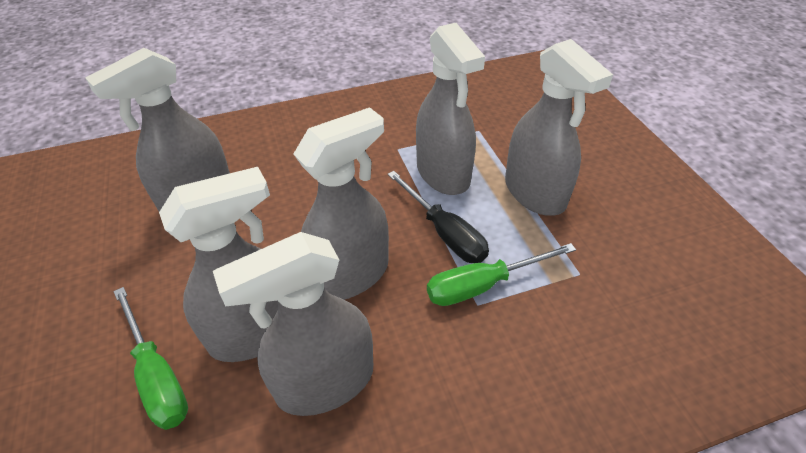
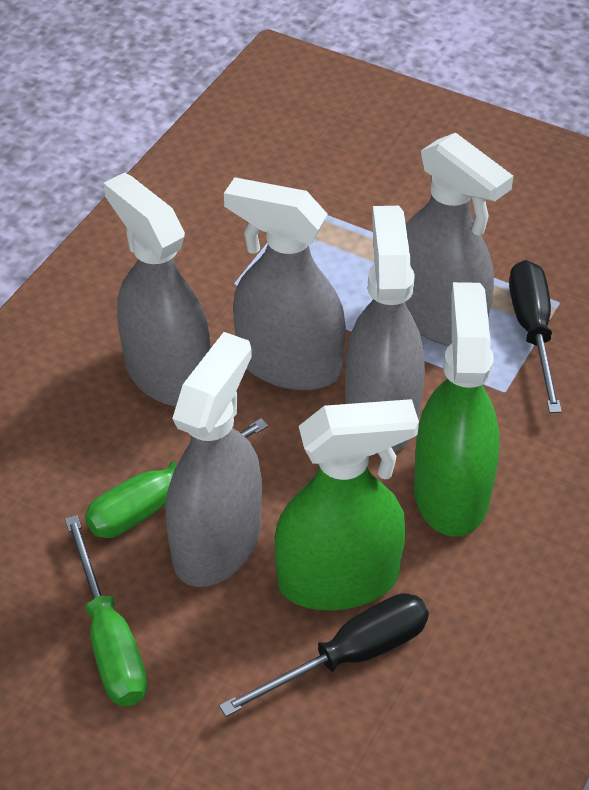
black screwdriver: 1 -> 2
green spray bottle: 0 -> 2
grey spray bottle: 6 -> 5

